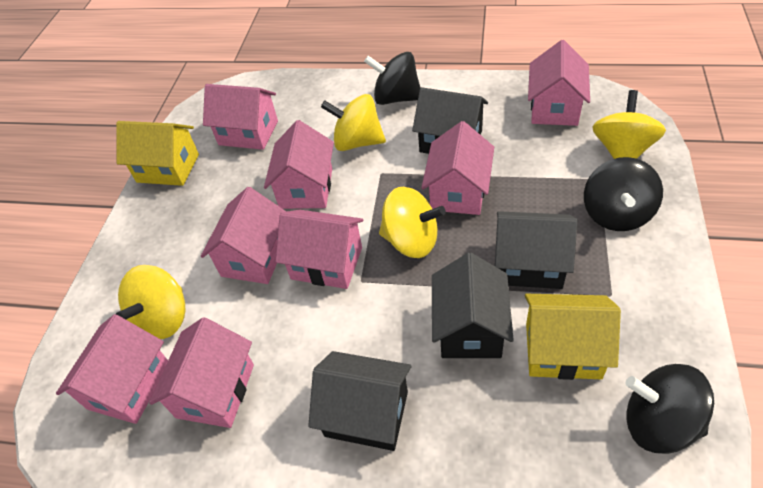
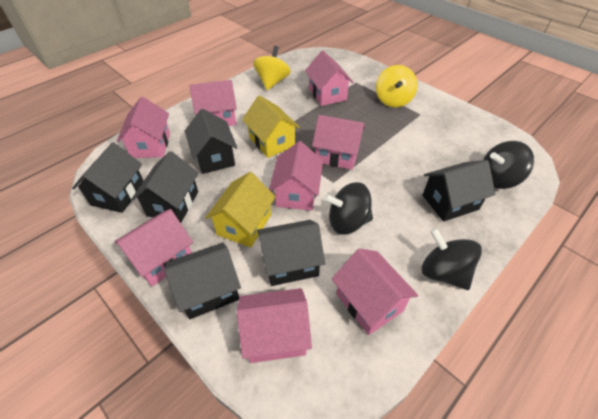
black house: 4 -> 6
yellow spinning top: 4 -> 2

